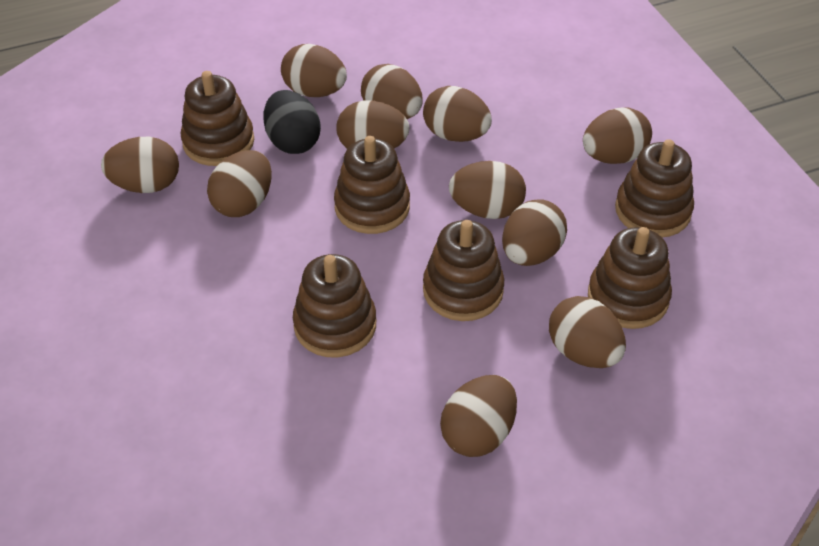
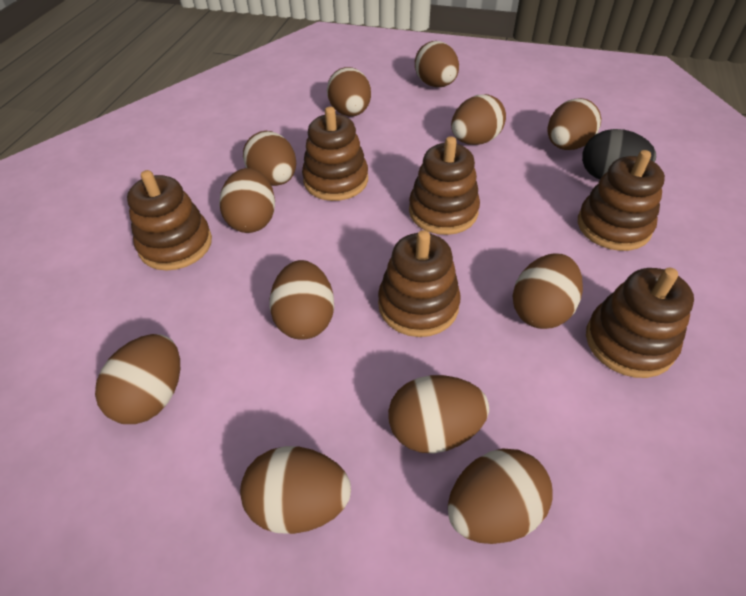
brown egg: 11 -> 12

